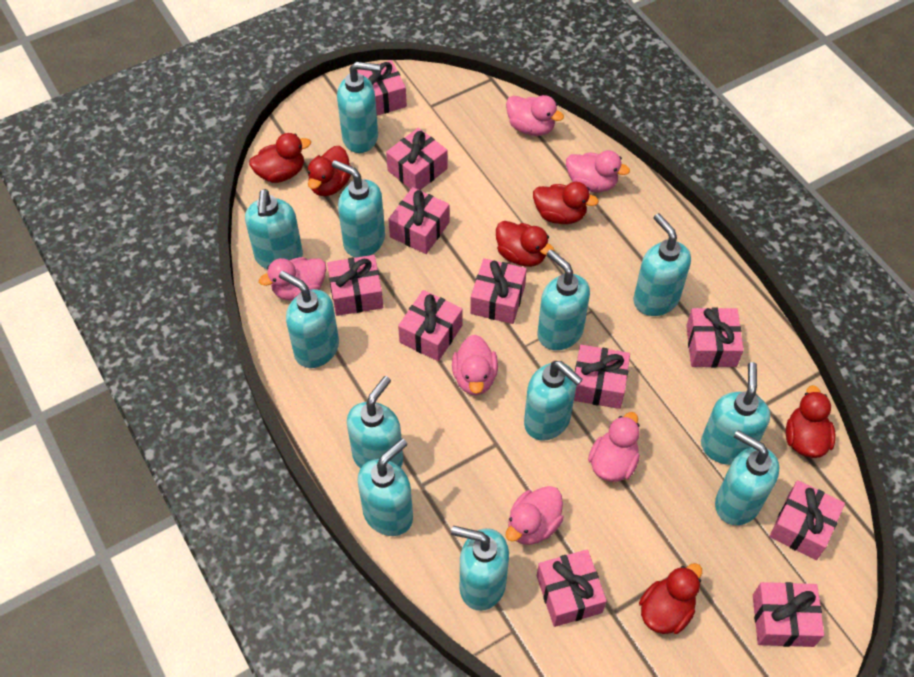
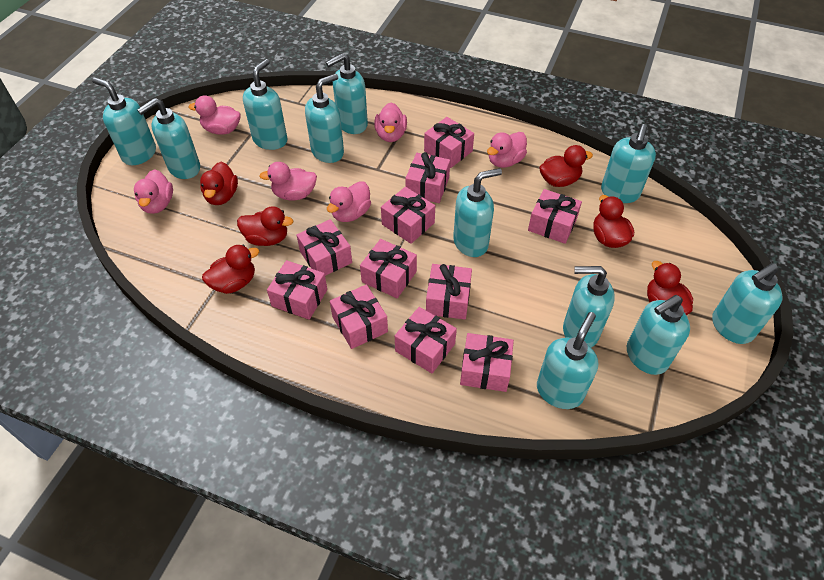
turquoise soap dispenser: 12 -> 11

